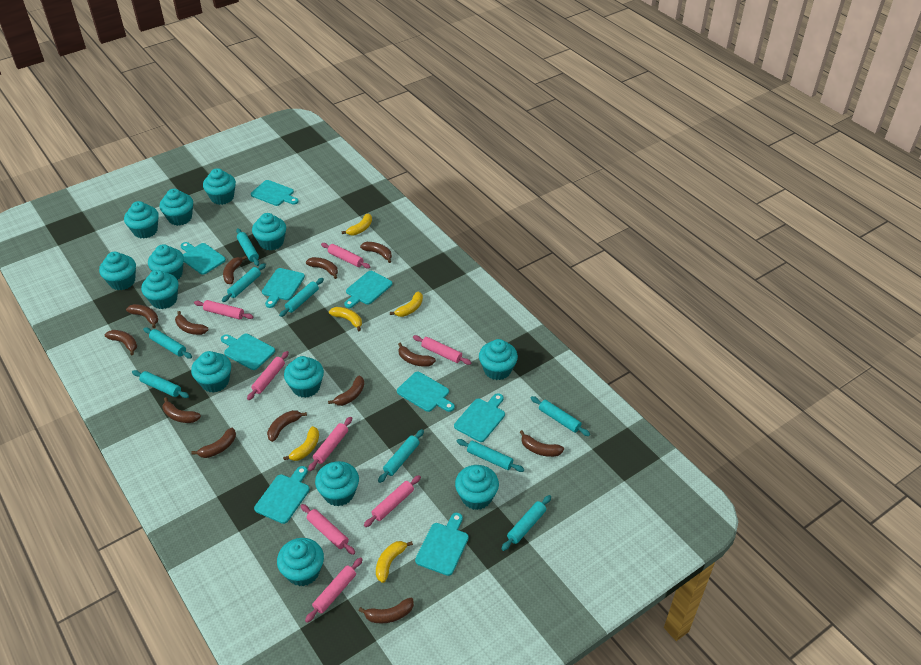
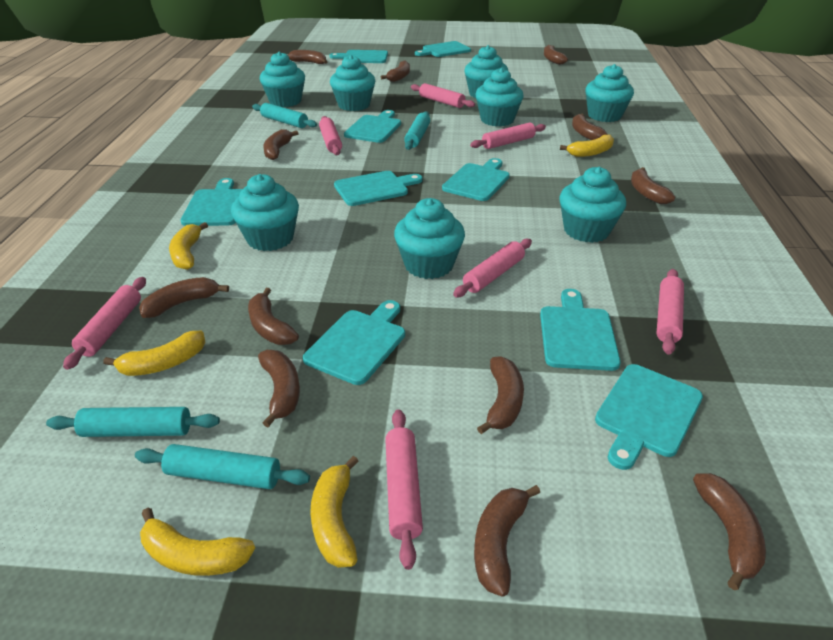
brown banana: 13 -> 12
pink rolling pin: 8 -> 7
turquoise cupcake: 13 -> 8
turquoise rolling pin: 9 -> 4

